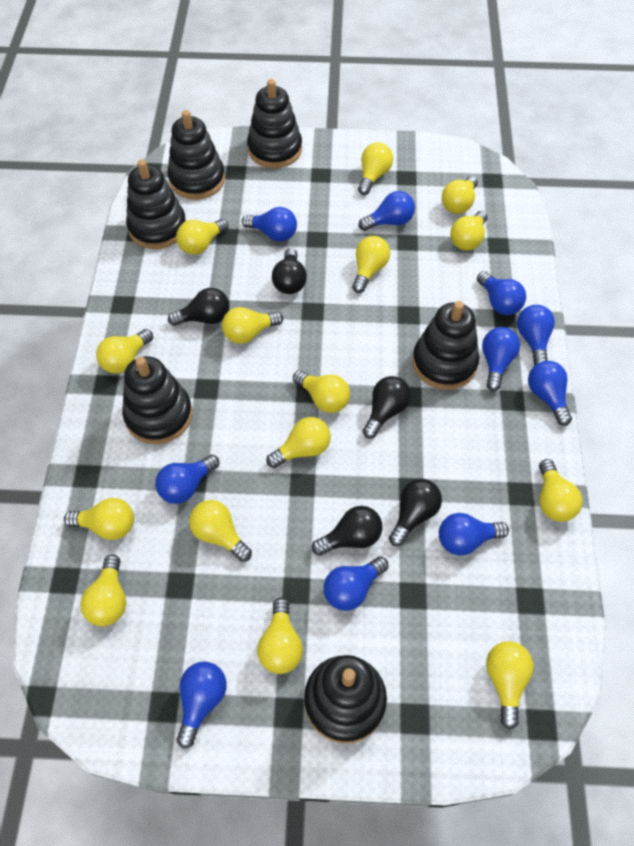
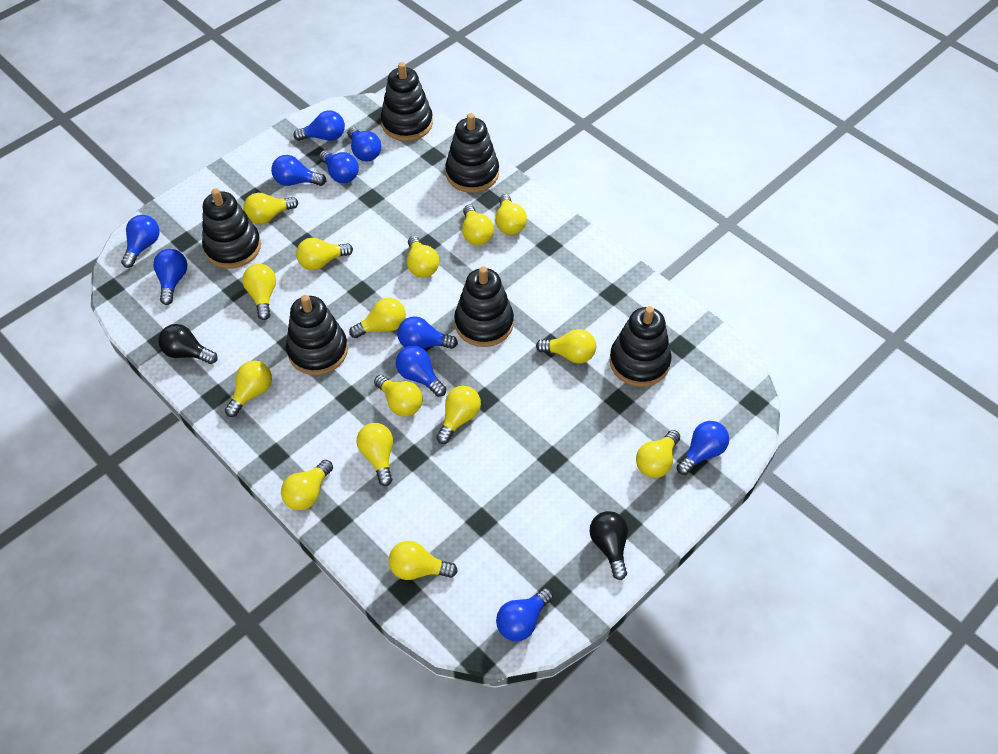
black light bulb: 5 -> 2

